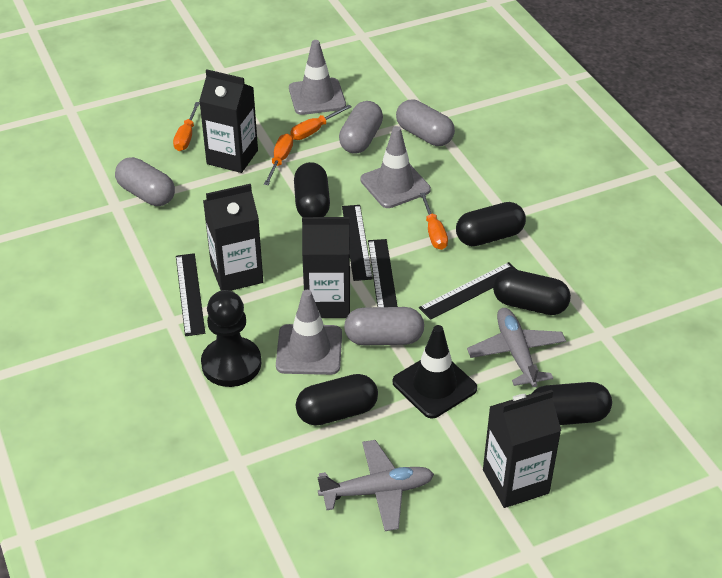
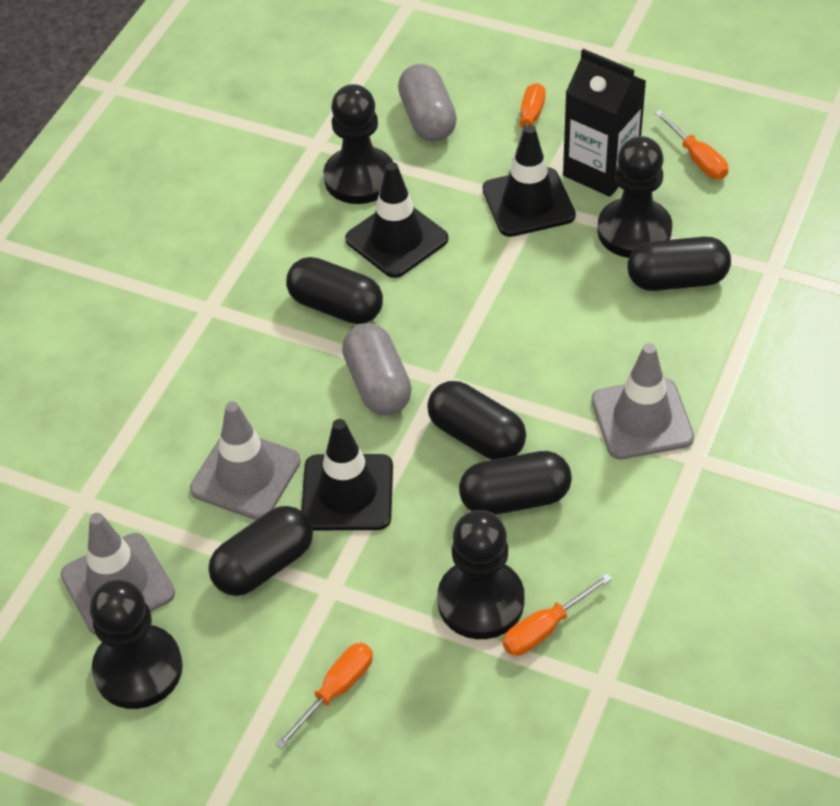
black carton: 4 -> 1
black pawn: 1 -> 4
black ruler: 4 -> 0
black traffic cone: 1 -> 3
grey capsule: 4 -> 2
grey plane: 2 -> 0

